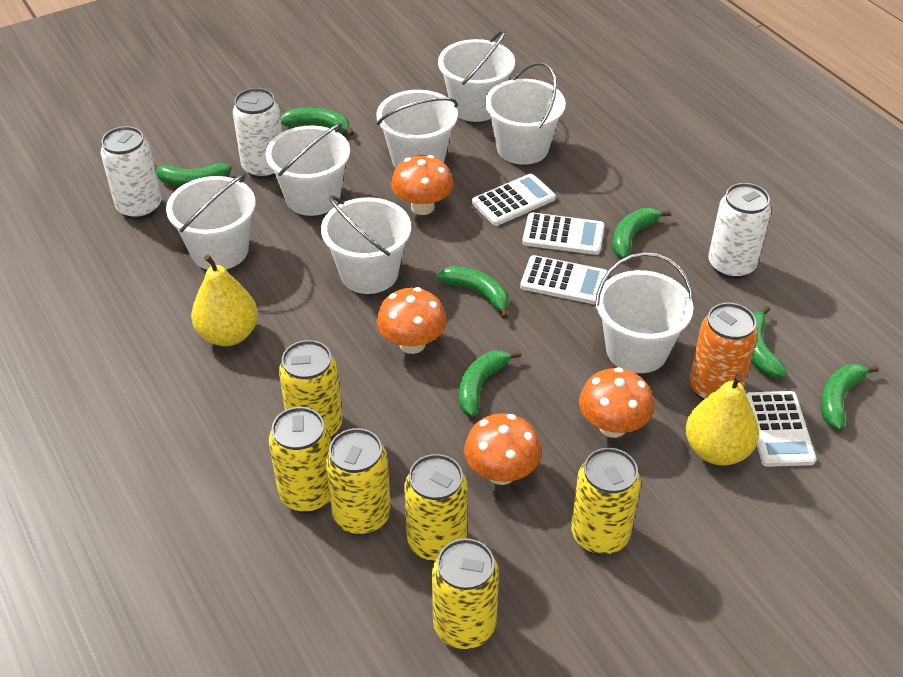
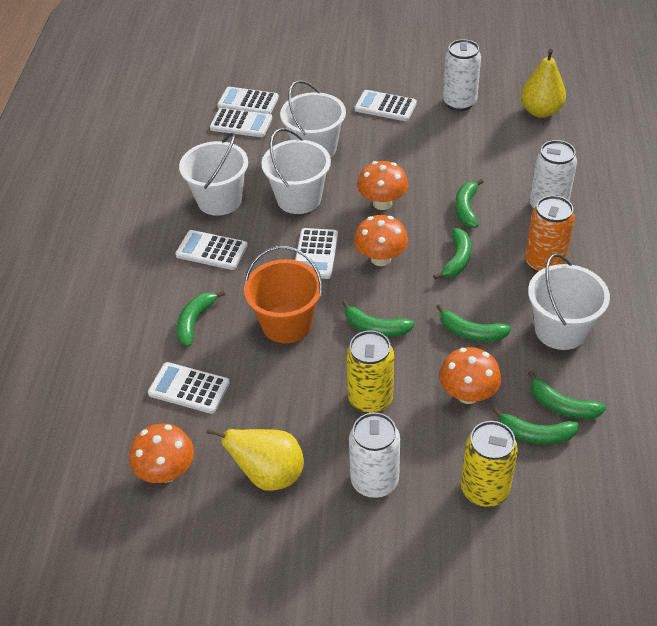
orange bucket: 0 -> 1
white bucket: 7 -> 4
white calculator: 4 -> 6
yellow can: 6 -> 2

